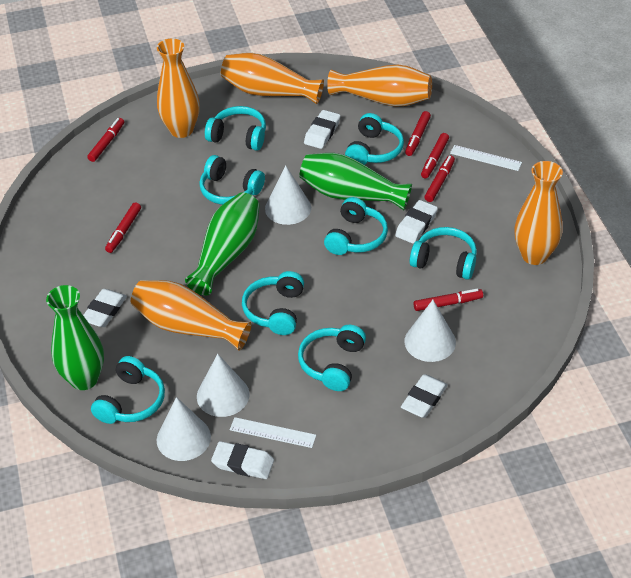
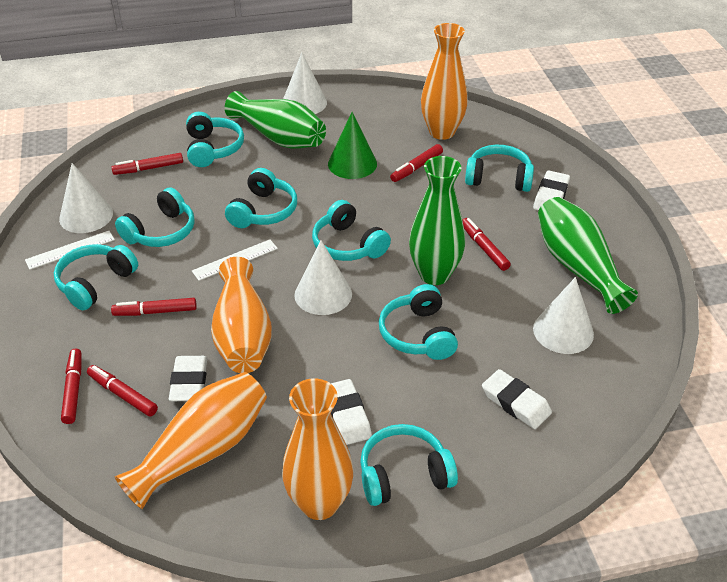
green cone: 0 -> 1
orange vase: 5 -> 4
white eraser: 5 -> 4

